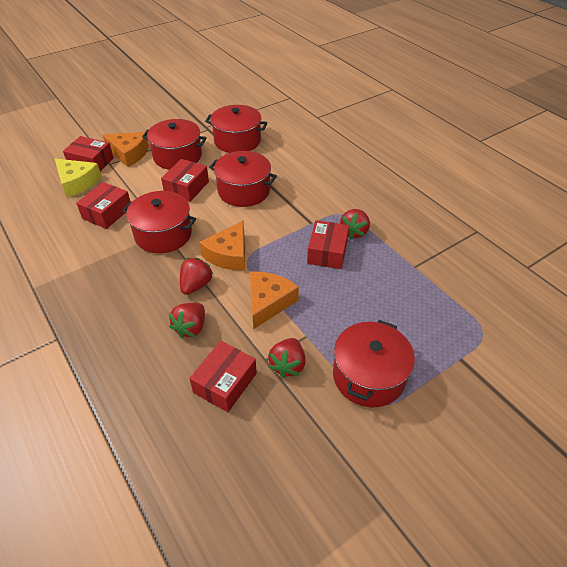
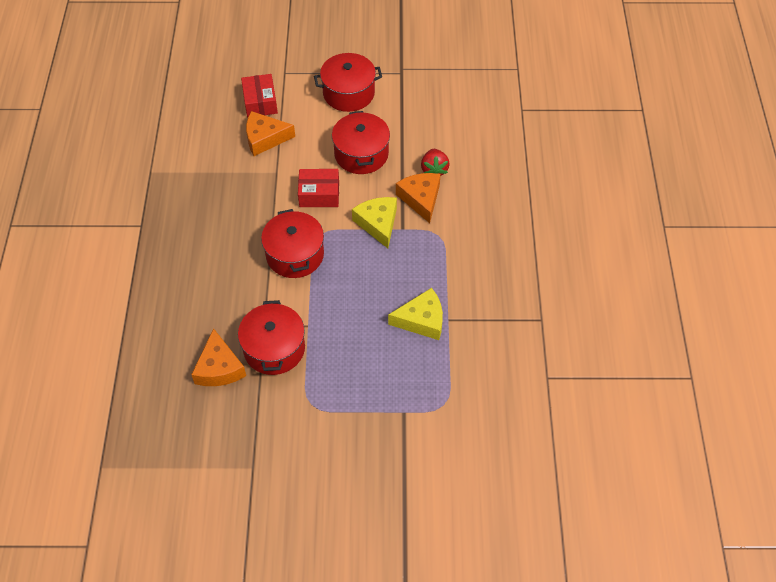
red box: 5 -> 2
red pot: 5 -> 4
red strawberry: 4 -> 1
yellow cheese: 1 -> 2

